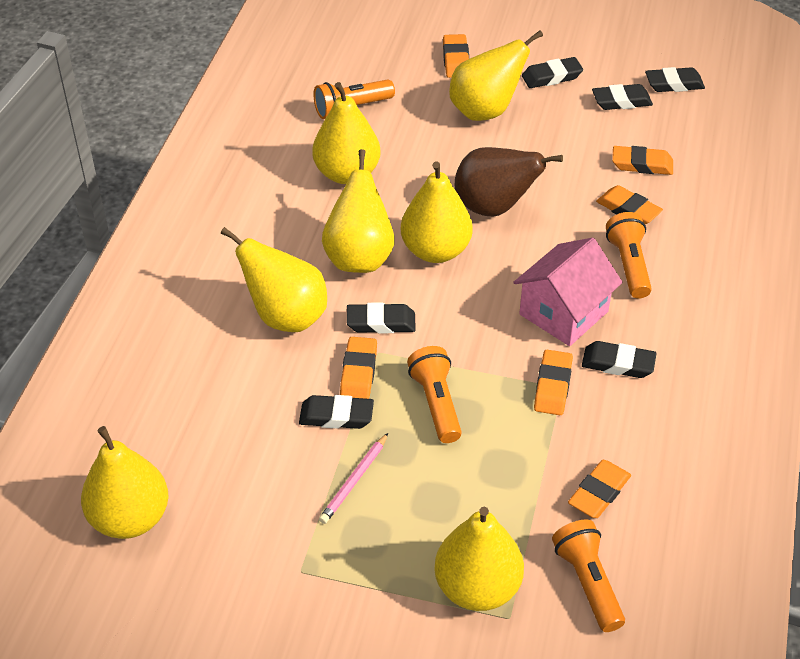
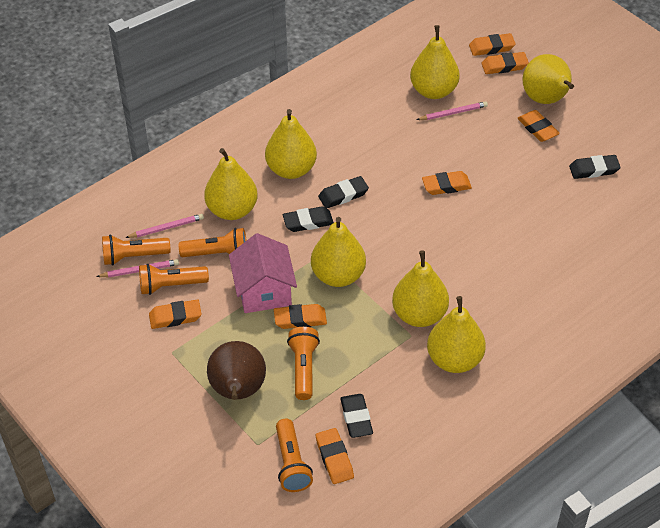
black eraser: 6 -> 4
orange eraser: 6 -> 7
orange flashlight: 4 -> 5
pink pencil: 1 -> 3

